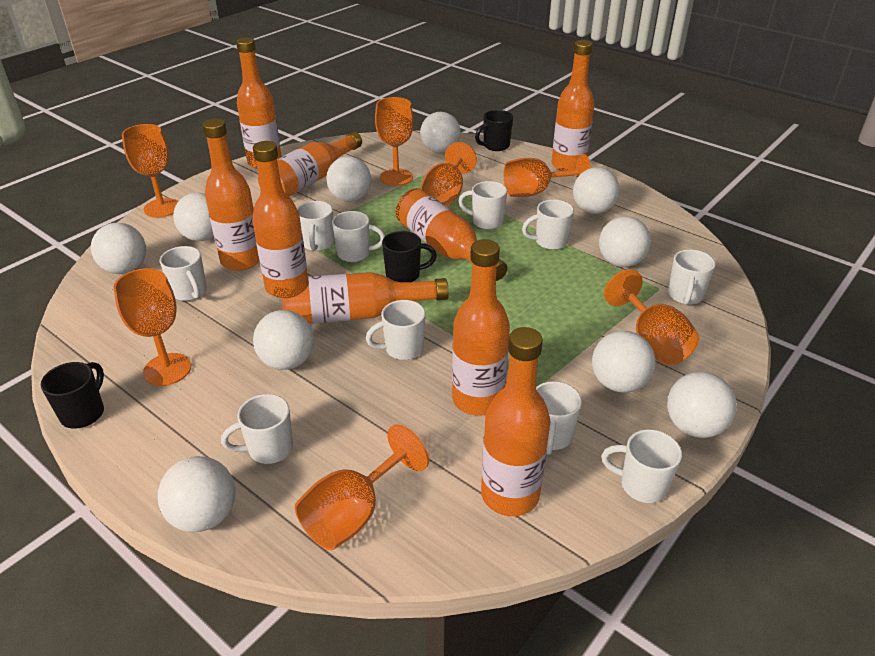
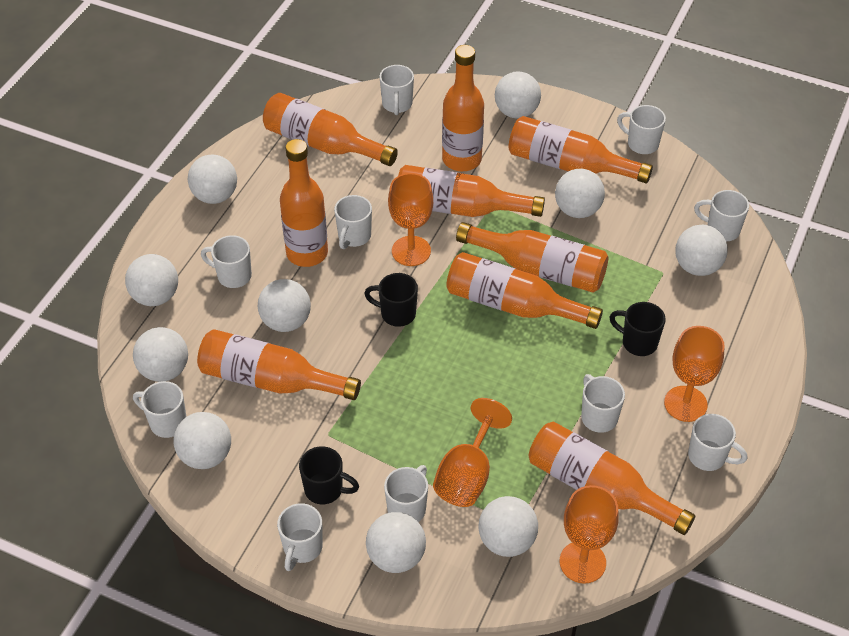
orange goblet: 7 -> 4

